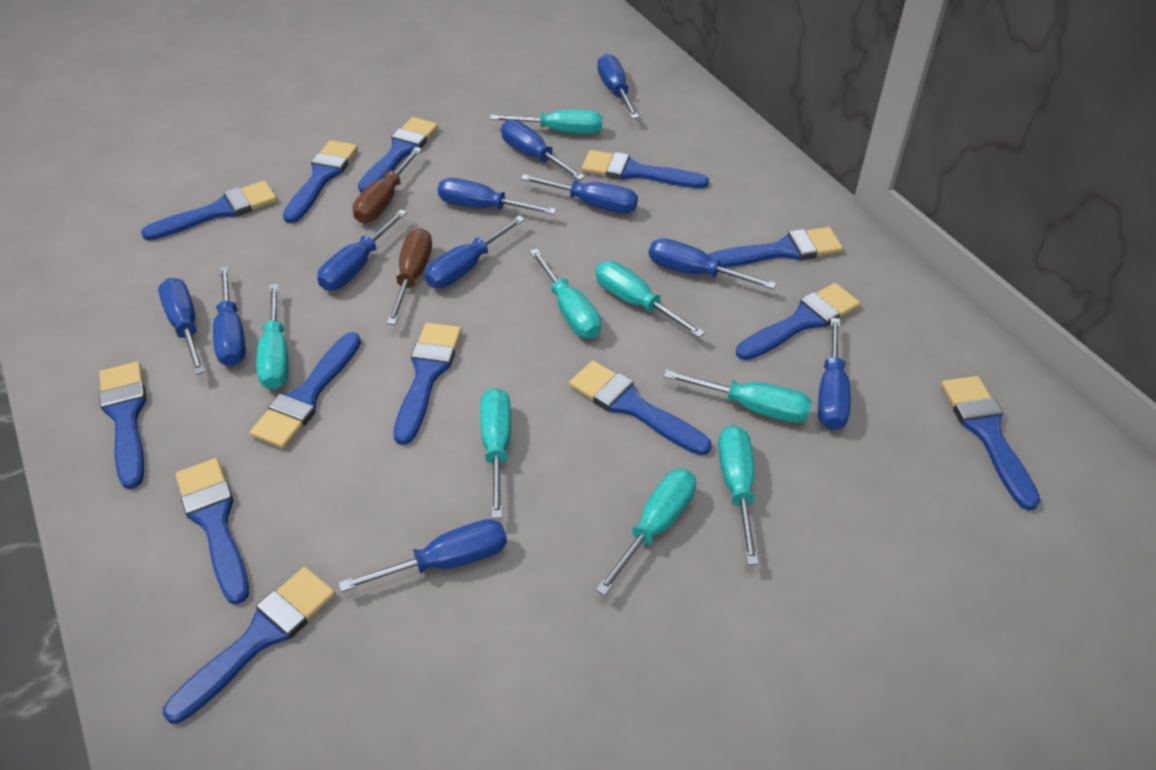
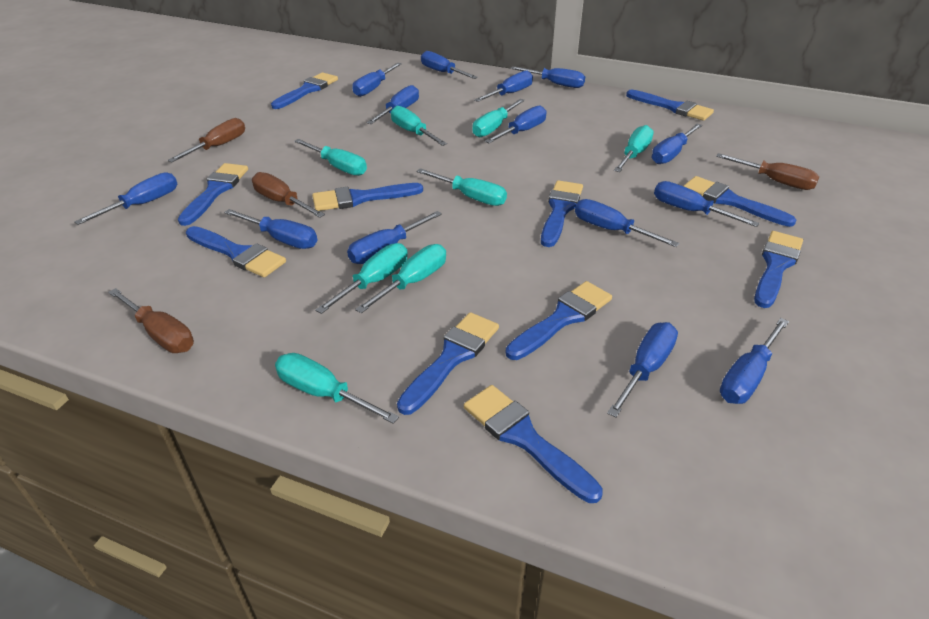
blue brush: 13 -> 11
blue screwdriver: 11 -> 14
brown screwdriver: 2 -> 4

